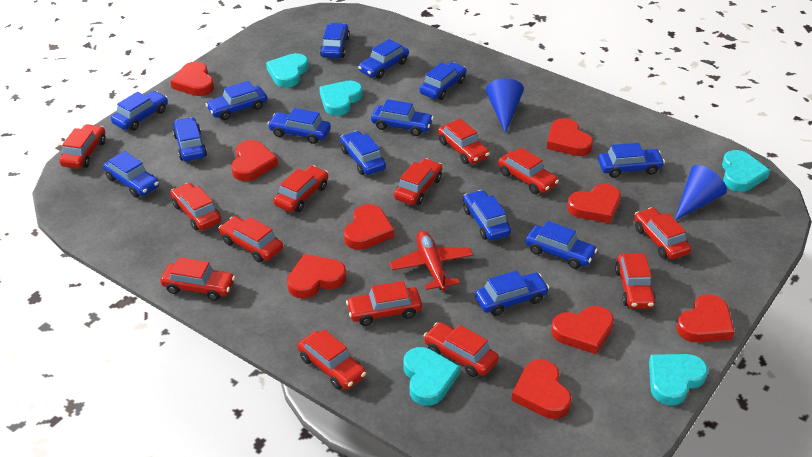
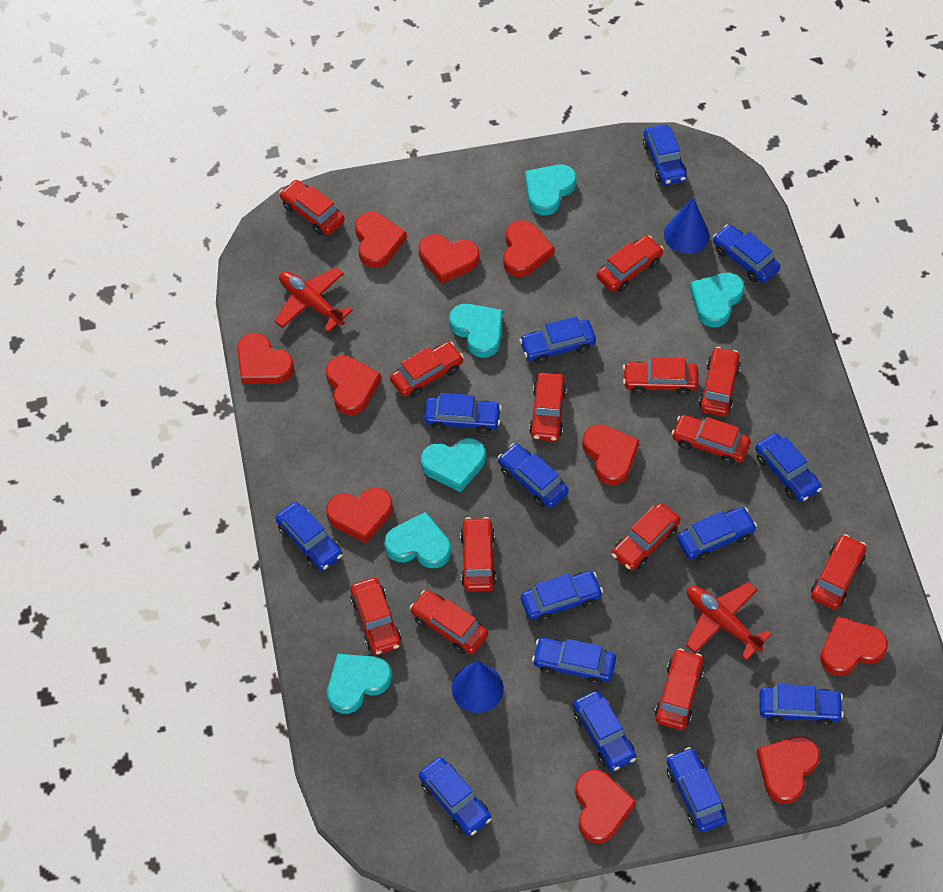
red heart: 9 -> 10
red plane: 1 -> 2
turquoise heart: 5 -> 6

